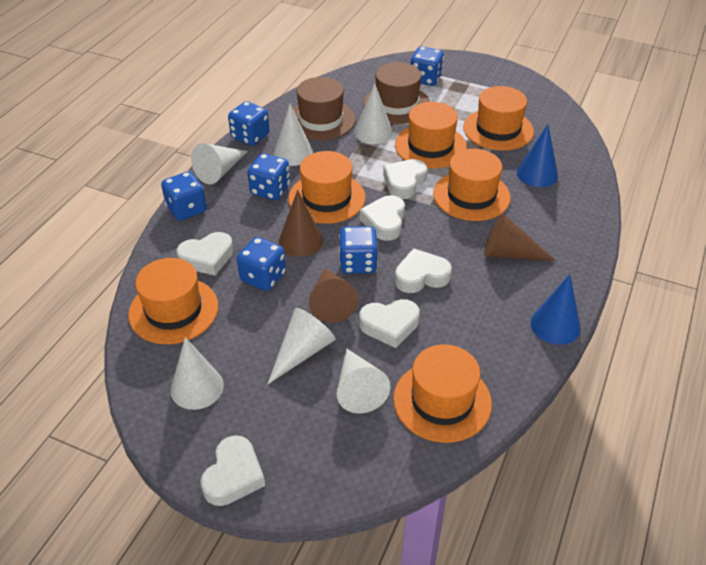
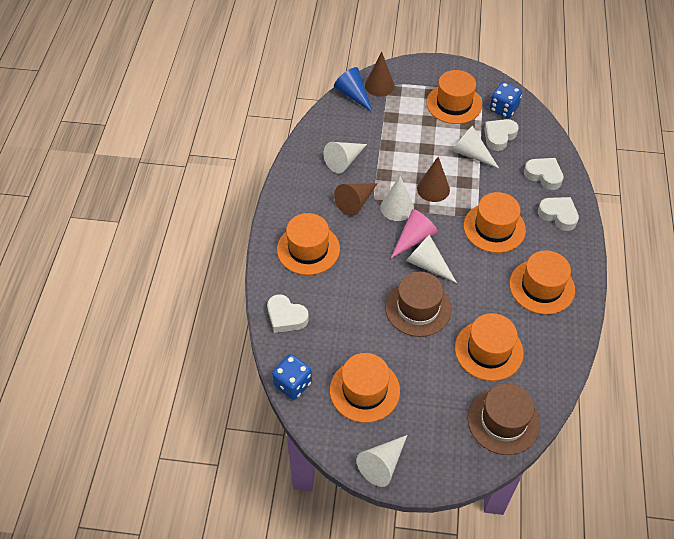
blue cone: 2 -> 1
blue dice: 6 -> 2
pink cone: 0 -> 1
white cone: 6 -> 5
white heart: 6 -> 4

